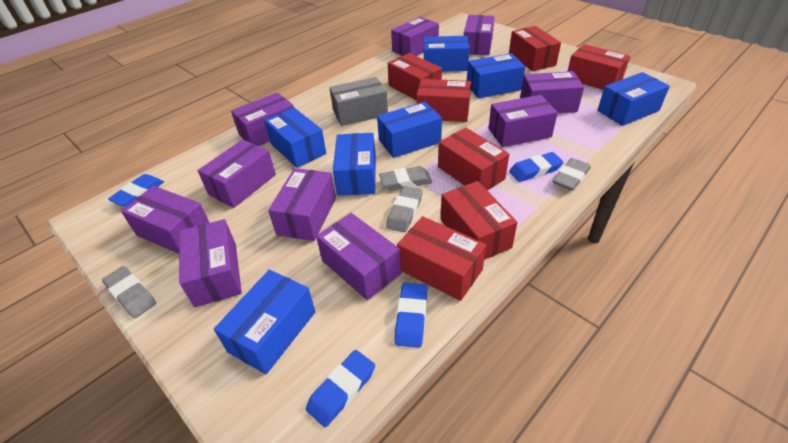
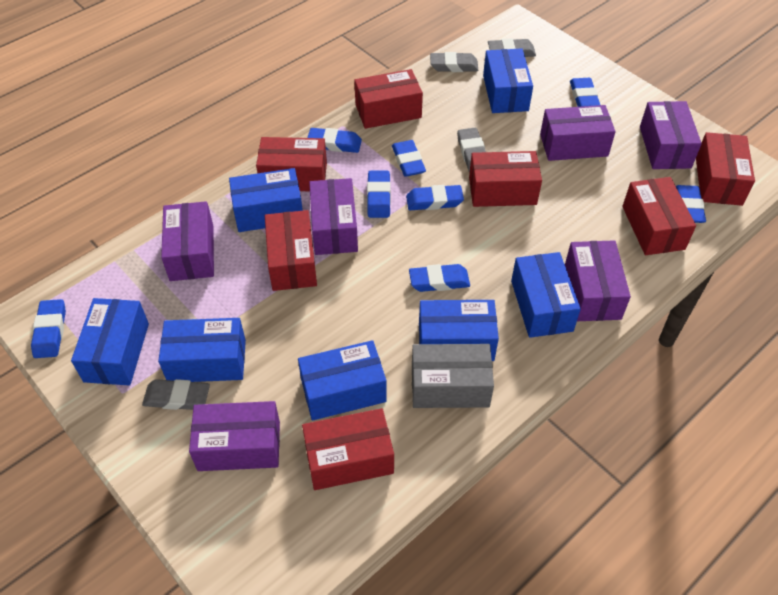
blue eraser: 4 -> 8
purple box: 10 -> 6

